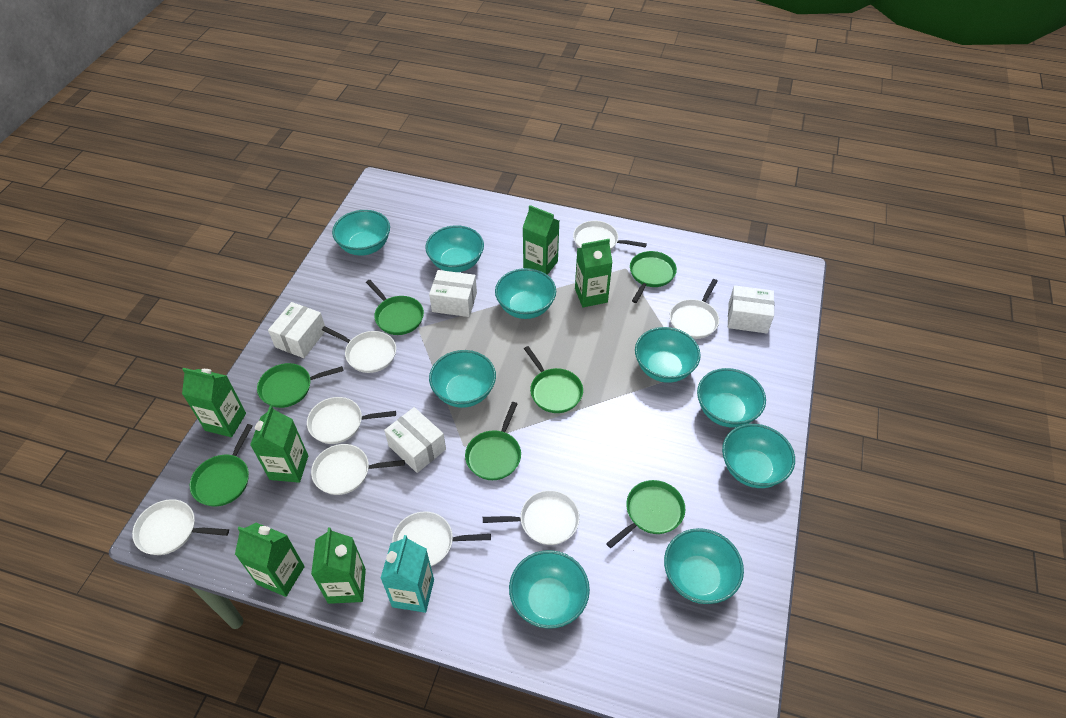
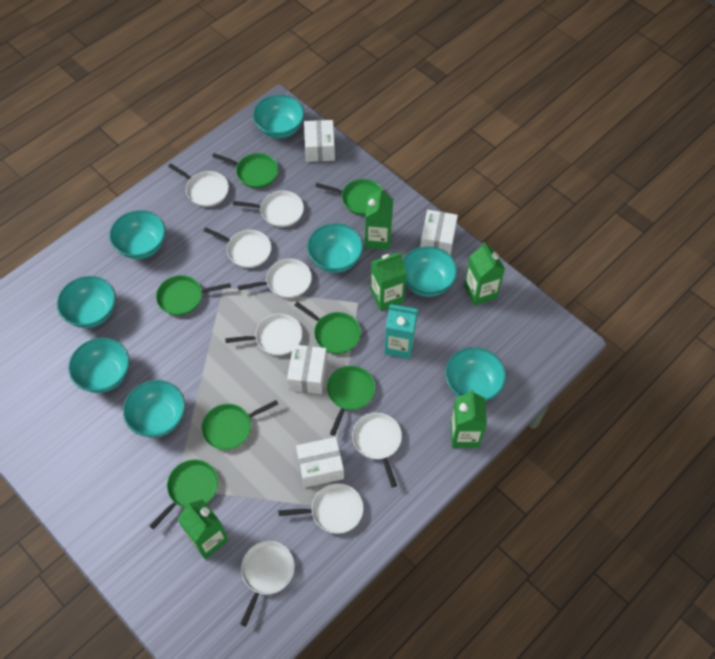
green carton: 6 -> 5
turquoise bowl: 9 -> 8

